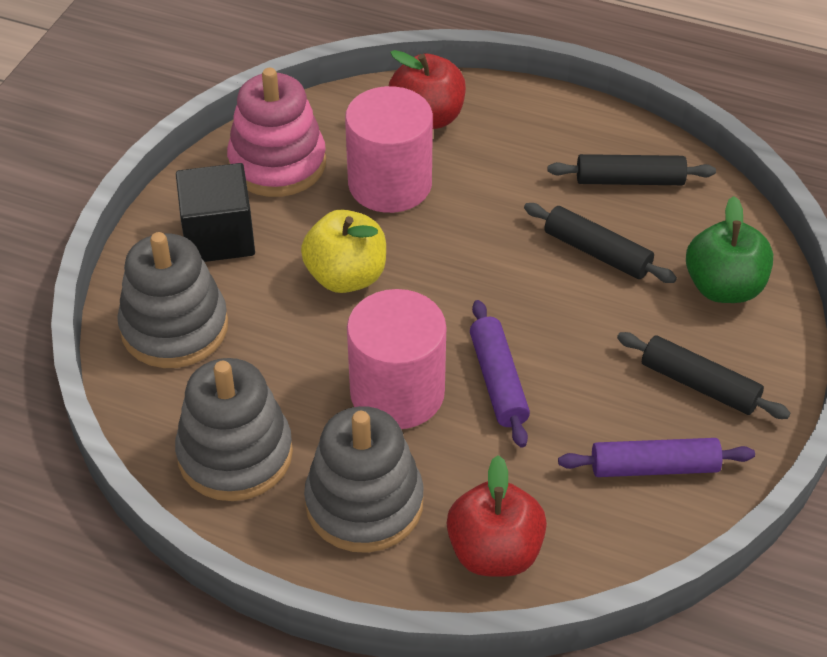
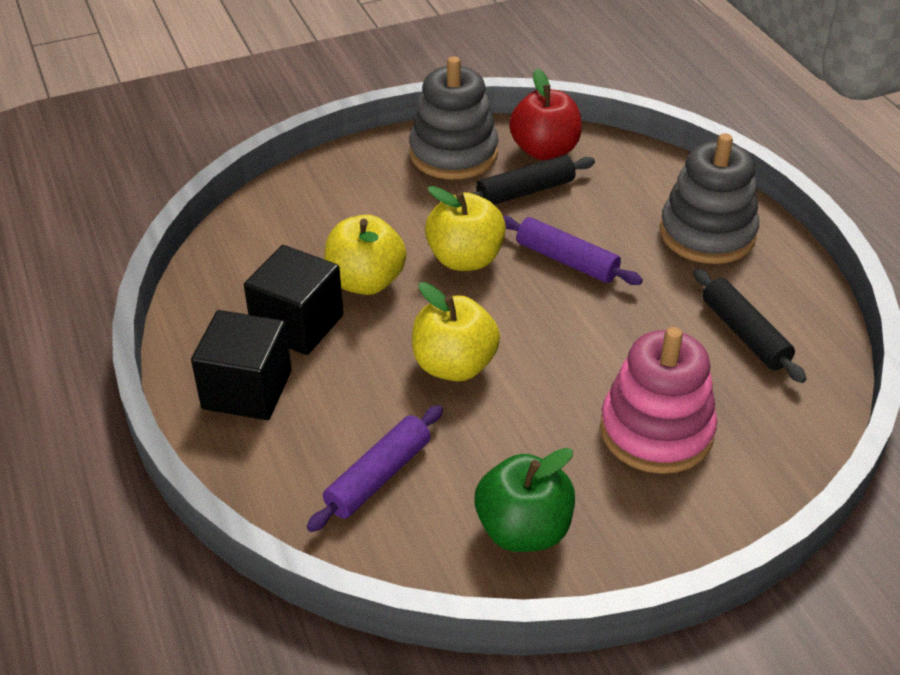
black cube: 1 -> 2
black rolling pin: 3 -> 2
grey stacking toy: 3 -> 2
pink cylinder: 2 -> 0
red apple: 2 -> 1
yellow apple: 1 -> 3

